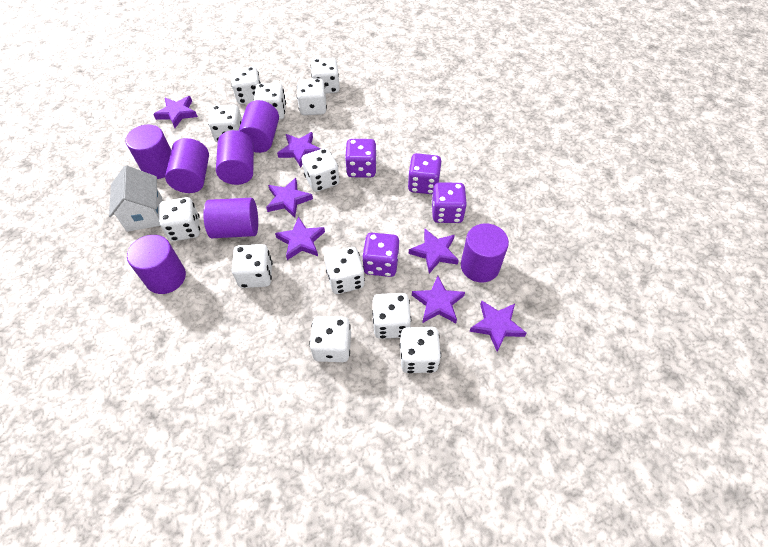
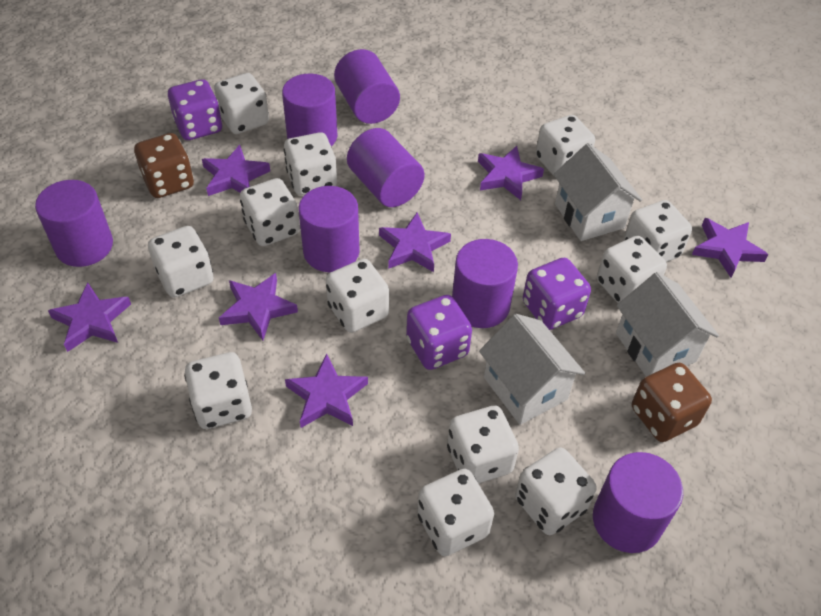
brown dice: 0 -> 2
purple dice: 4 -> 3
white house: 1 -> 3

